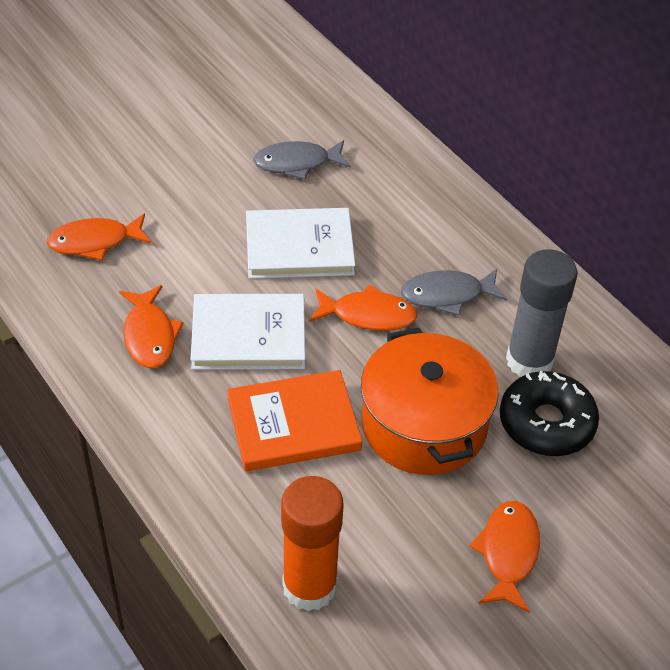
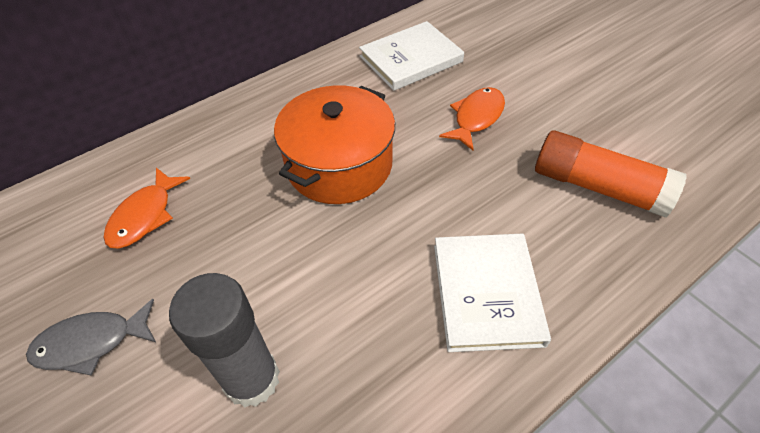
black donut: 1 -> 0
grey fish: 2 -> 1
orange book: 1 -> 0
orange fish: 4 -> 2

